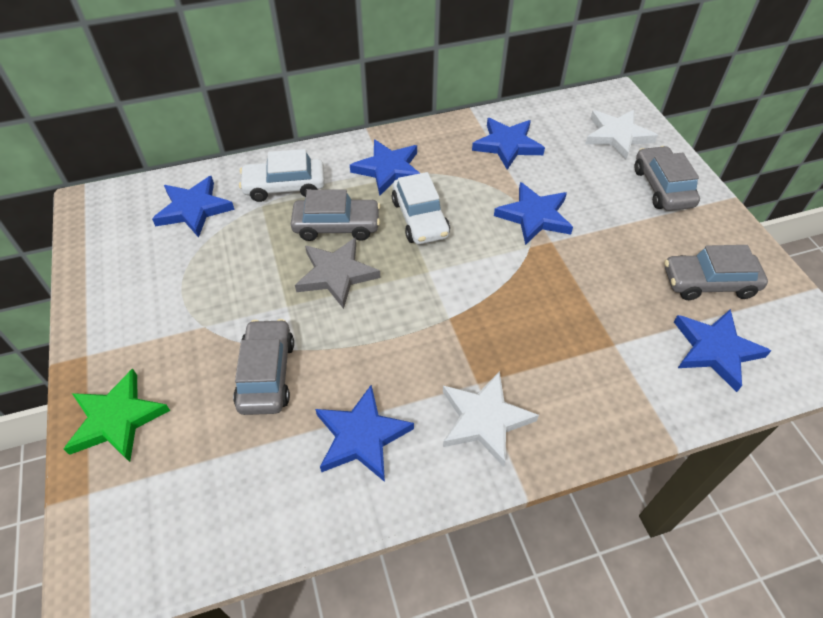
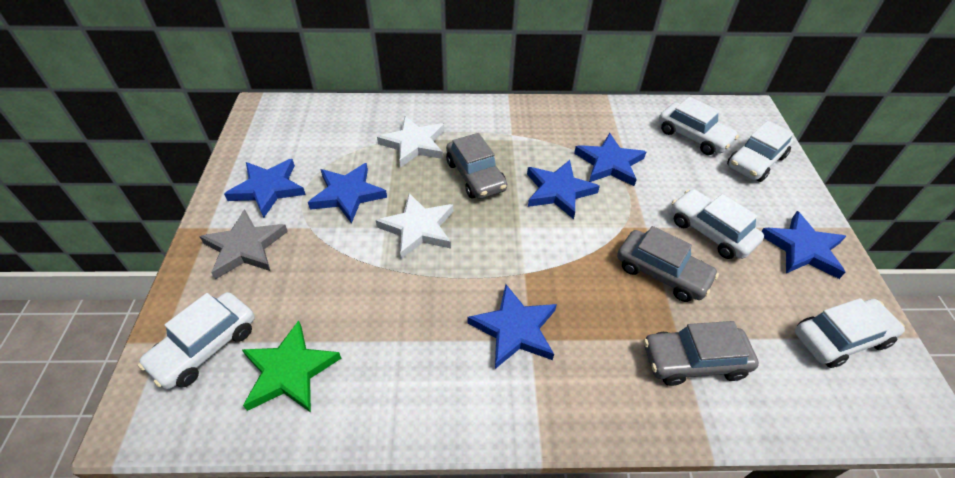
grey car: 4 -> 3
white car: 2 -> 5

